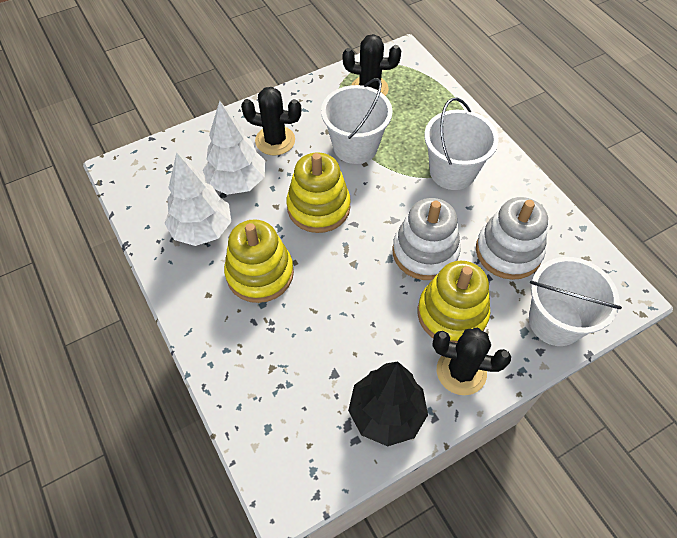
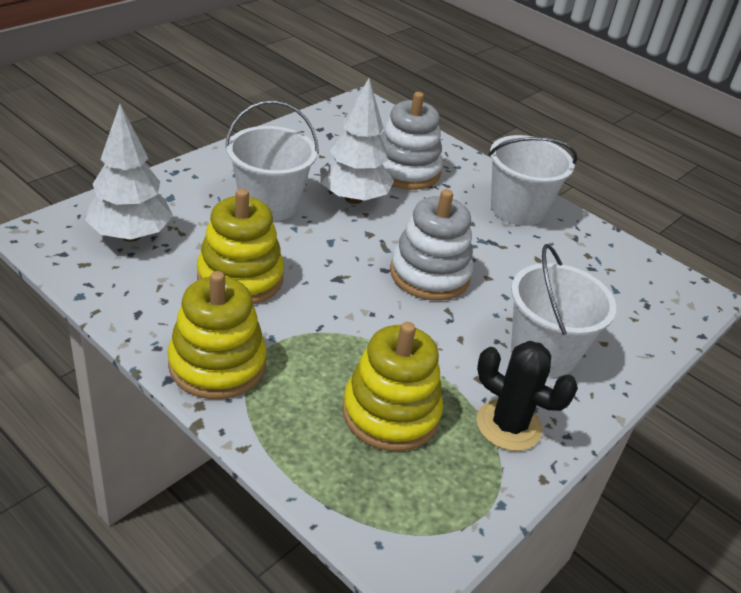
black cactus: 3 -> 1
black tree: 1 -> 0

